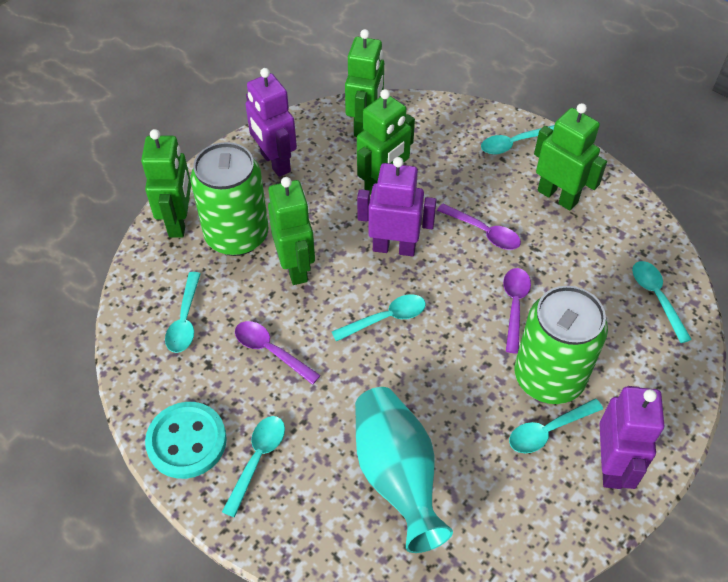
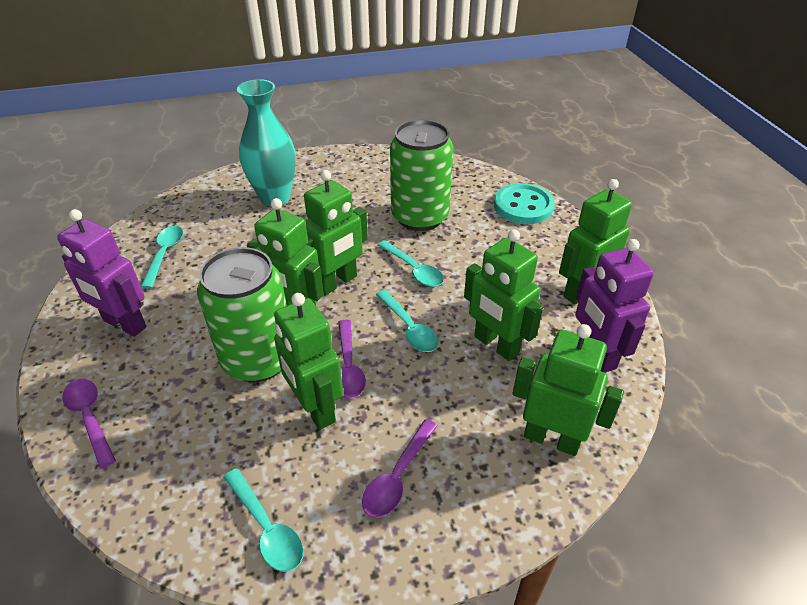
green robot: 5 -> 6
purple robot: 3 -> 2
turquoise spoon: 6 -> 4

